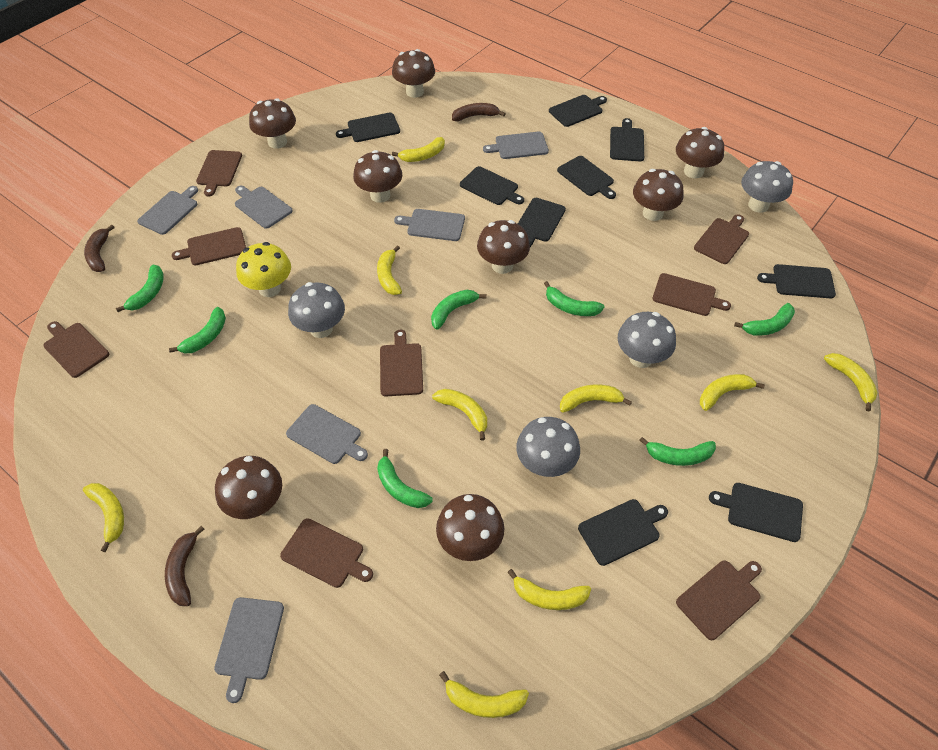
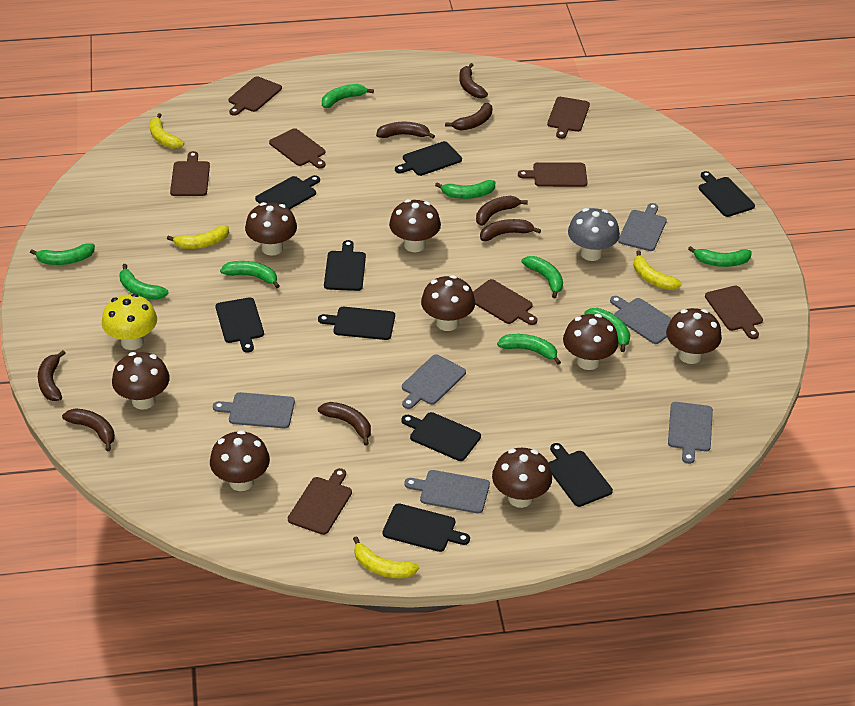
brown banana: 3 -> 8
green banana: 7 -> 9
grey mushroom: 4 -> 1
yellow banana: 9 -> 4

